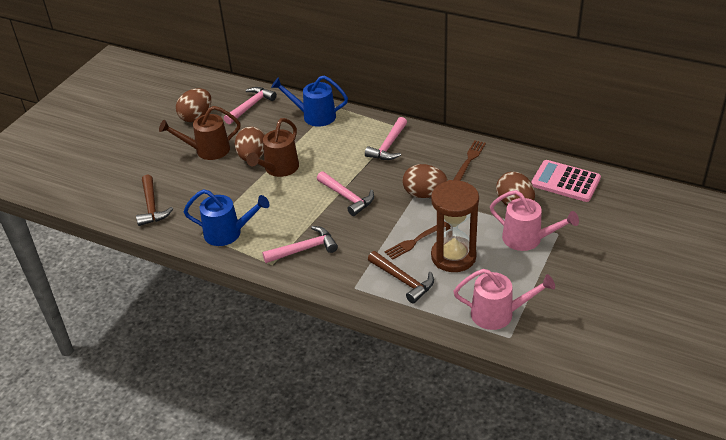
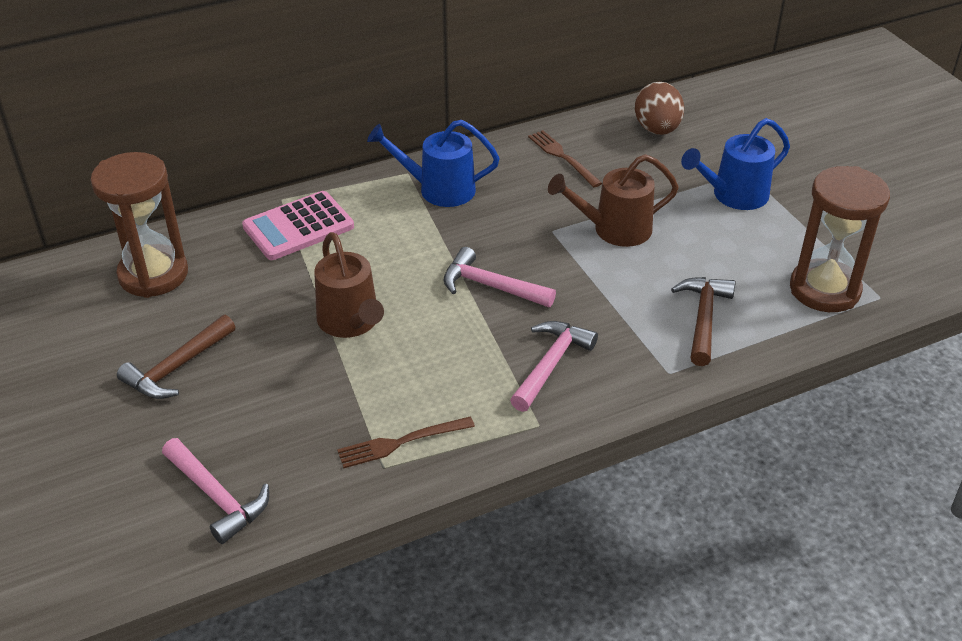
brown egg: 4 -> 1
brown hourglass: 1 -> 2
pink hammer: 4 -> 3
pink watering can: 2 -> 0

